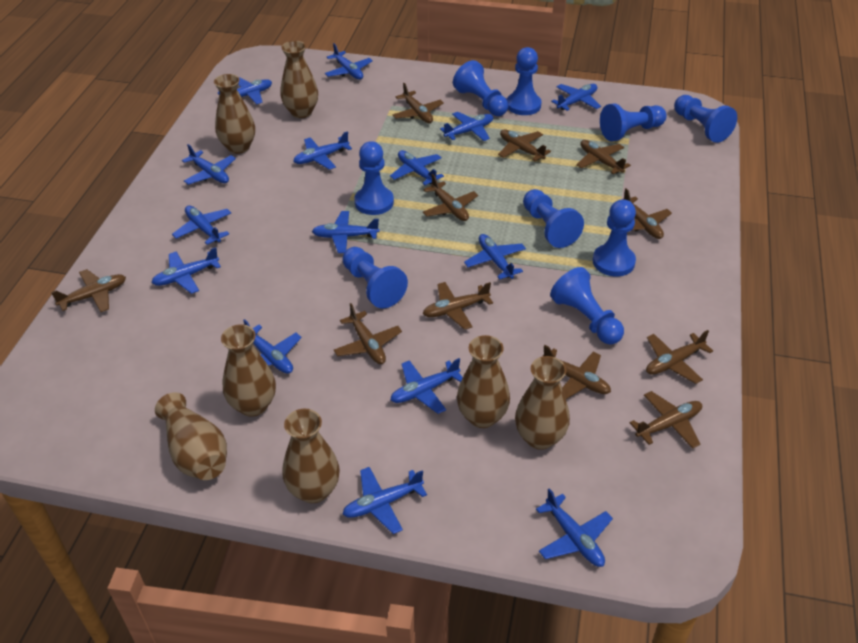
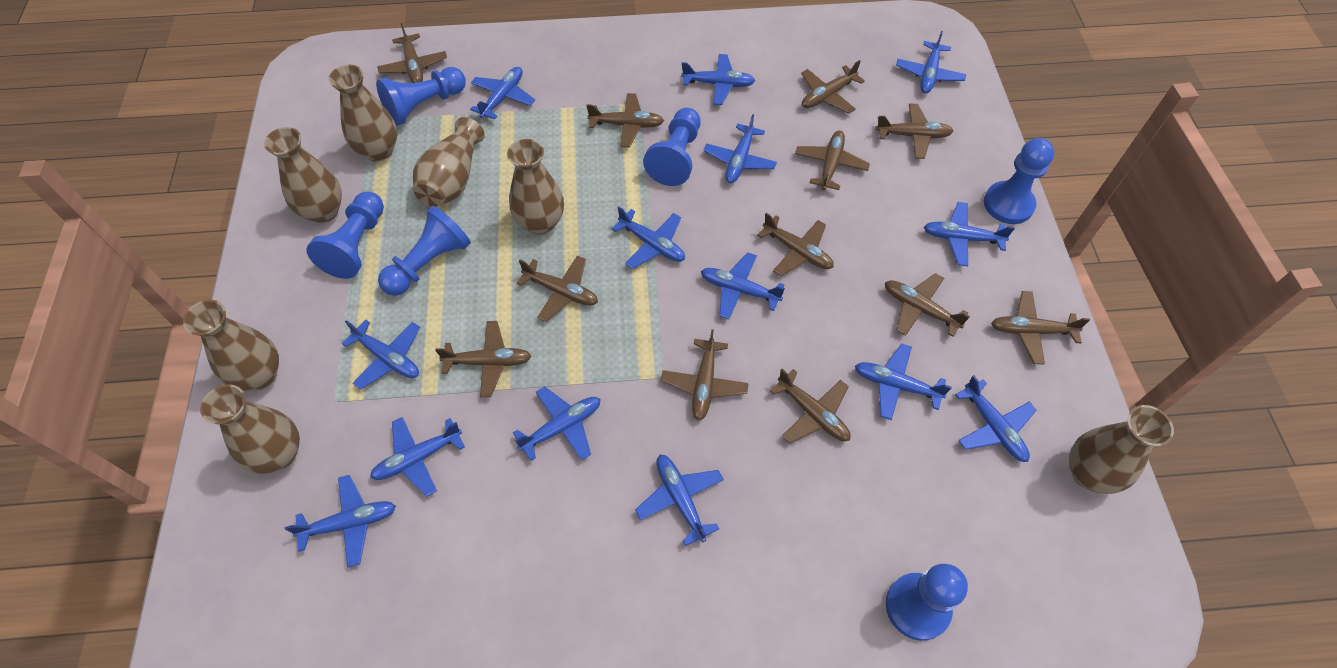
blue pawn: 9 -> 6
blue plane: 15 -> 14
brown plane: 11 -> 12

